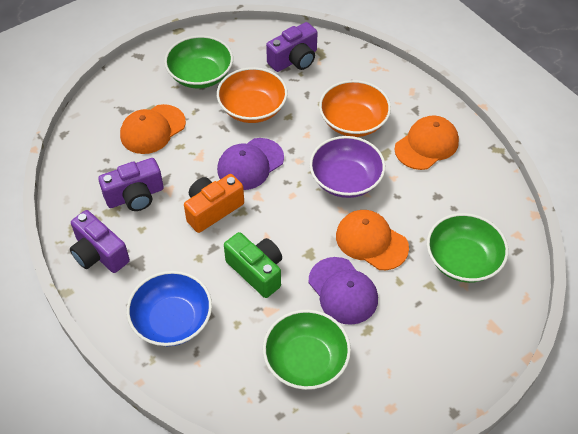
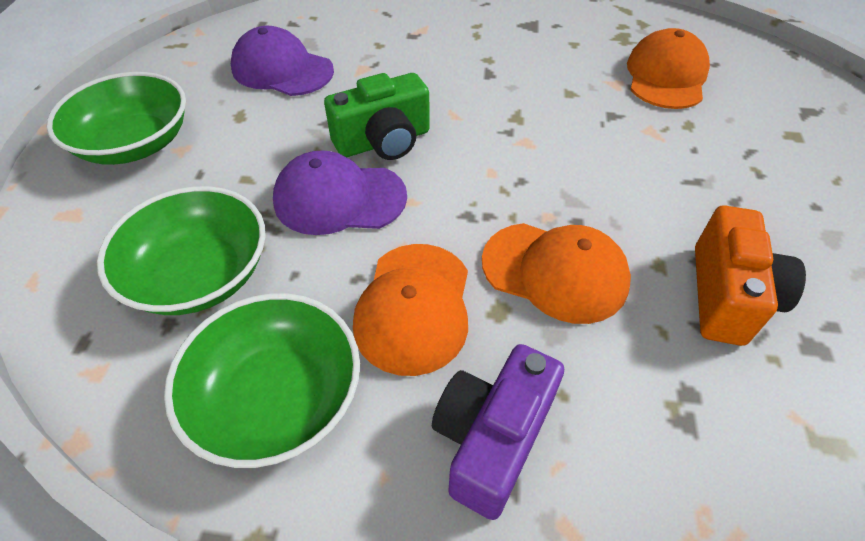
blue bowl: 1 -> 0
orange bowl: 2 -> 0
purple bowl: 1 -> 0
purple camera: 3 -> 1

